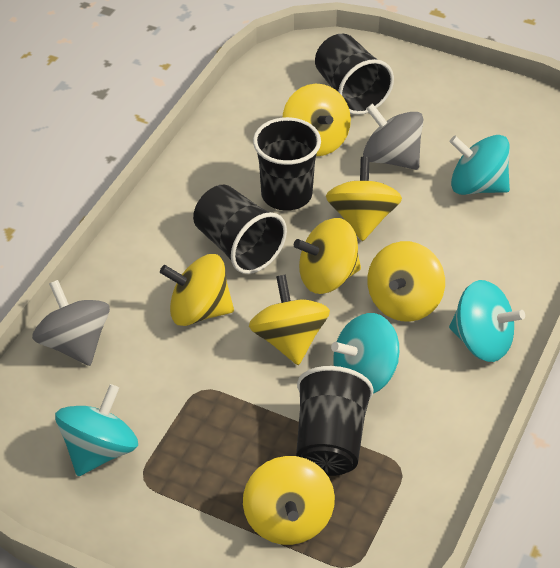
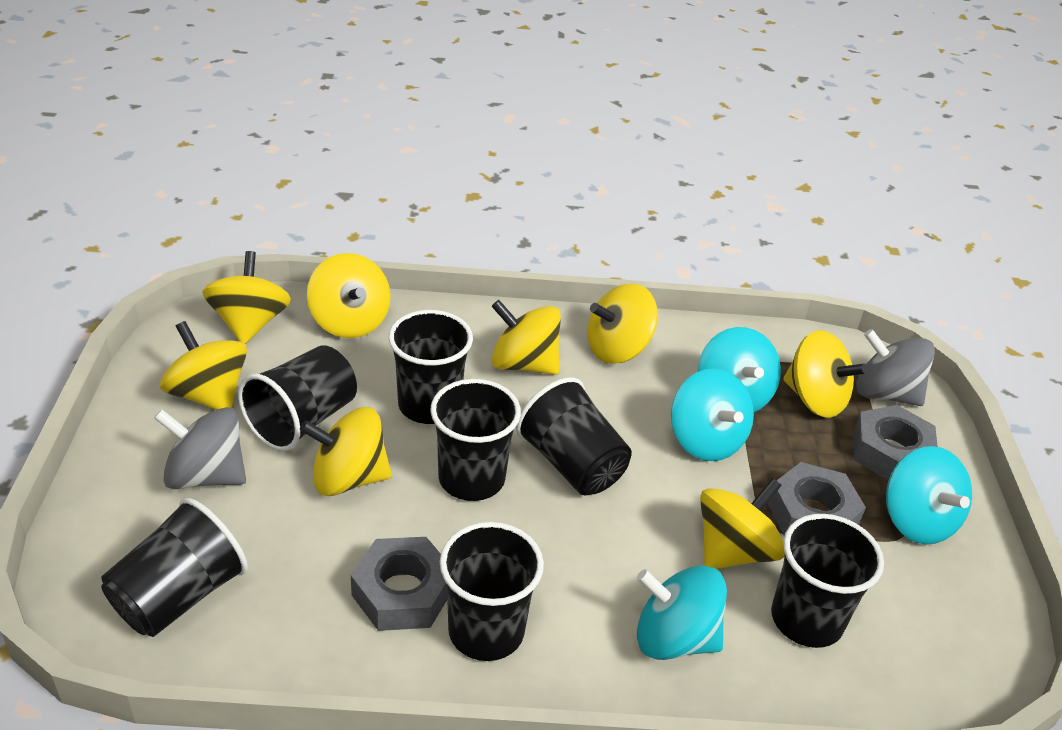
black cup: 4 -> 7
grey nut: 0 -> 3
yellow spinning top: 7 -> 8

